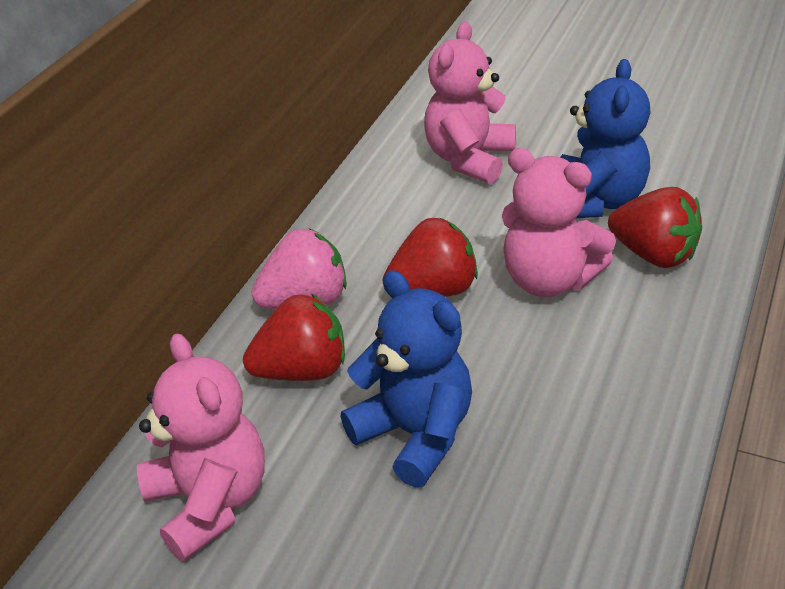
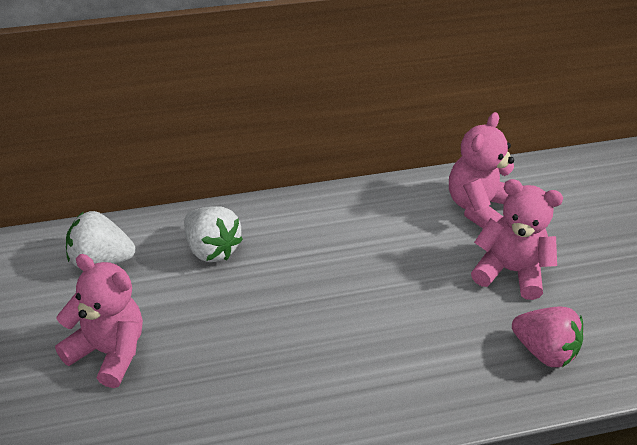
blue teddy bear: 2 -> 0
red strawberry: 3 -> 0
white strawberry: 0 -> 2

